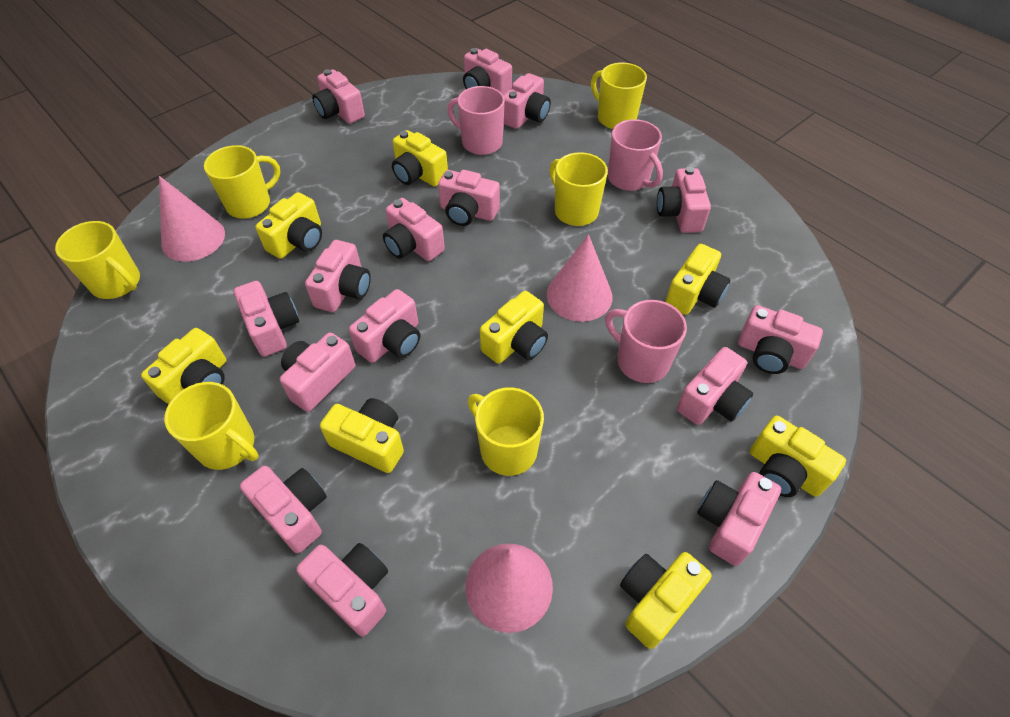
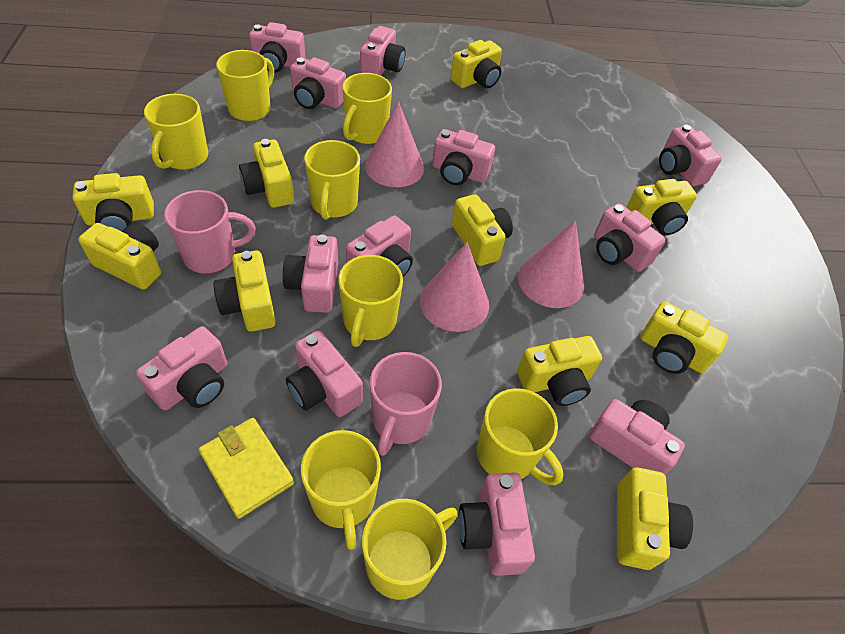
pink camera: 15 -> 12
pink mug: 3 -> 2
yellow camera: 8 -> 10
yellow mug: 6 -> 8
yellow wallet: 0 -> 1

